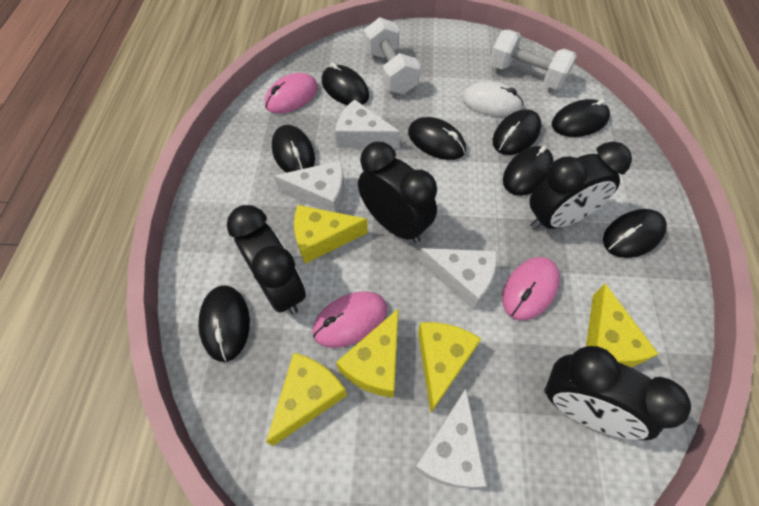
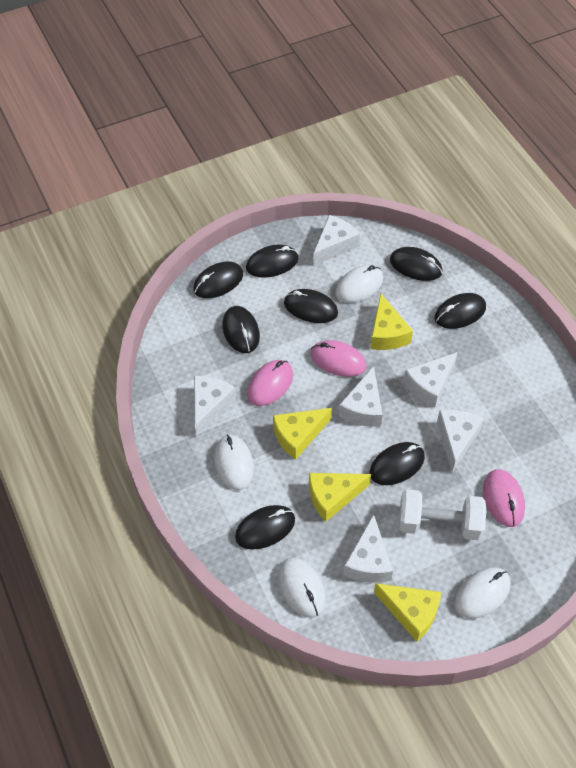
black clock: 4 -> 0
white cheese: 4 -> 6
white dumbbell: 2 -> 1
white mouse: 1 -> 4
yellow cheese: 5 -> 4

